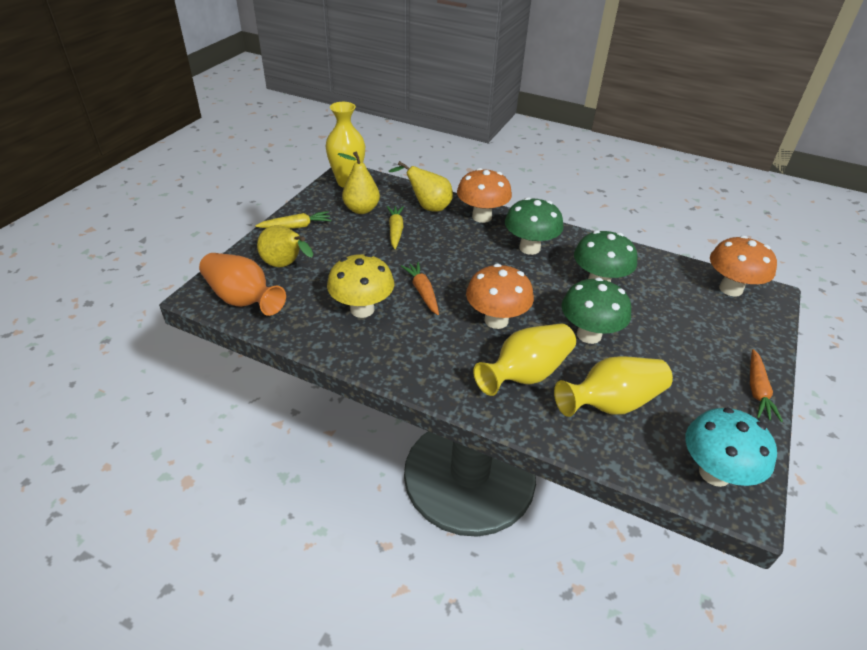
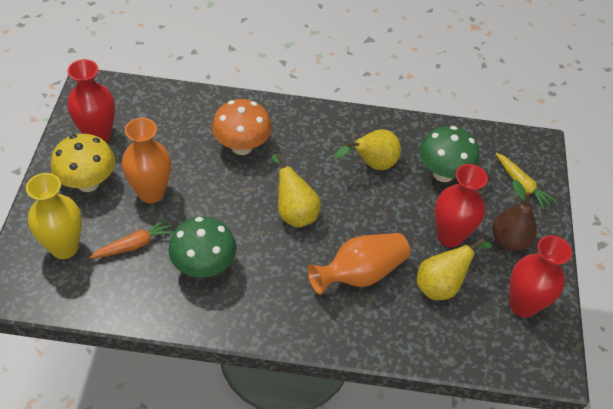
brown pear: 0 -> 1
green mushroom: 3 -> 2
orange carrot: 2 -> 1
orange mushroom: 3 -> 1
orange vase: 1 -> 2
red vase: 0 -> 3
turquoise mushroom: 1 -> 0
yellow carrot: 2 -> 1
yellow vase: 3 -> 1

